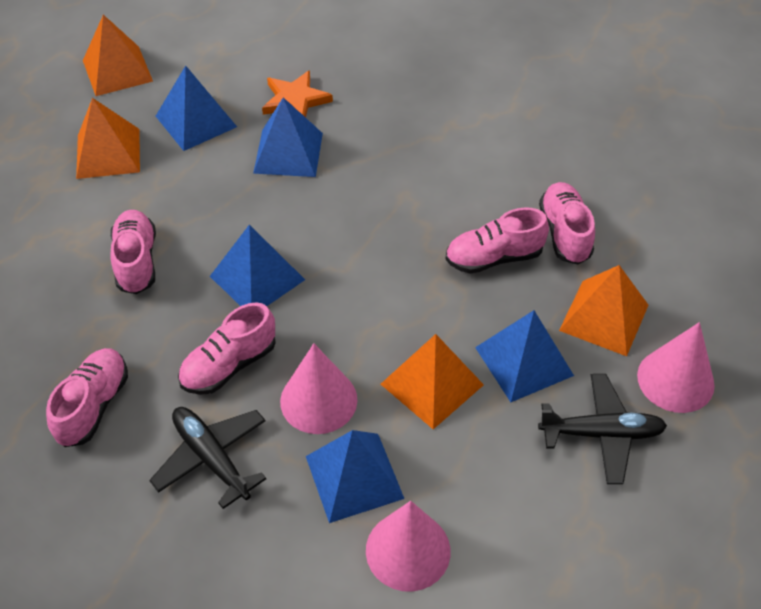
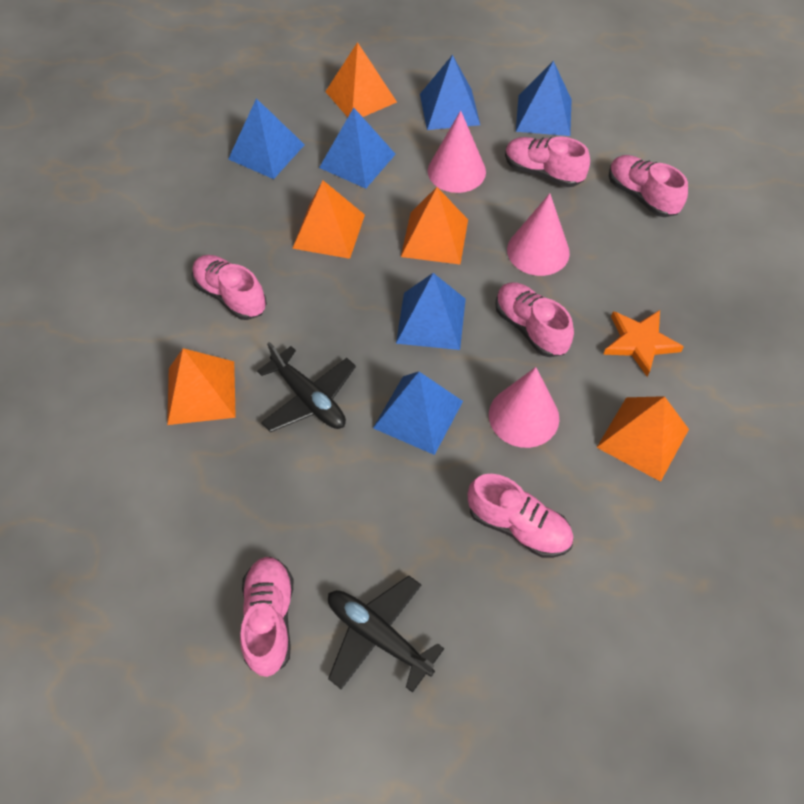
blue pyramid: 5 -> 6
orange pyramid: 4 -> 5
pink shoe: 5 -> 6

